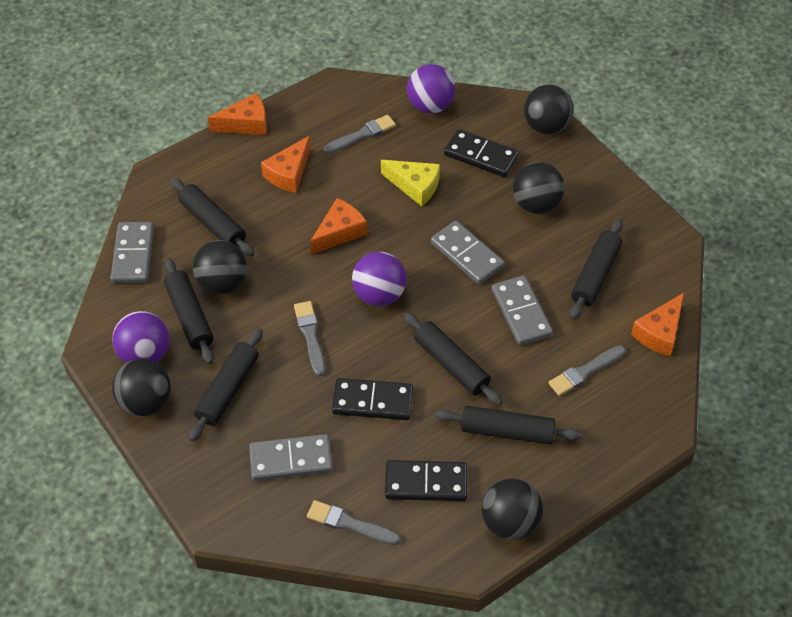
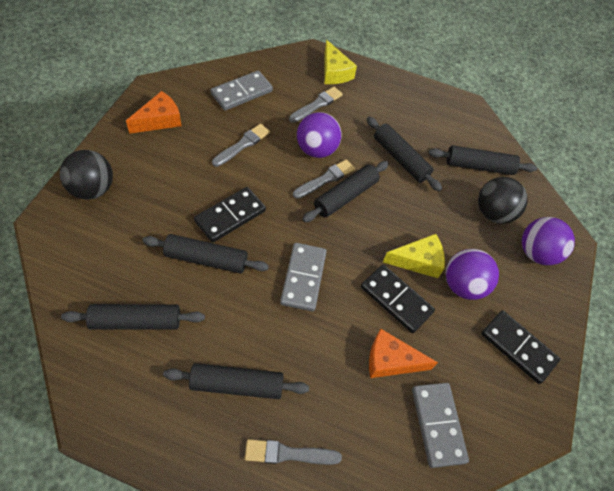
black ball: 5 -> 2
grey domino: 4 -> 3
orange cheese: 4 -> 2
yellow cheese: 1 -> 2

